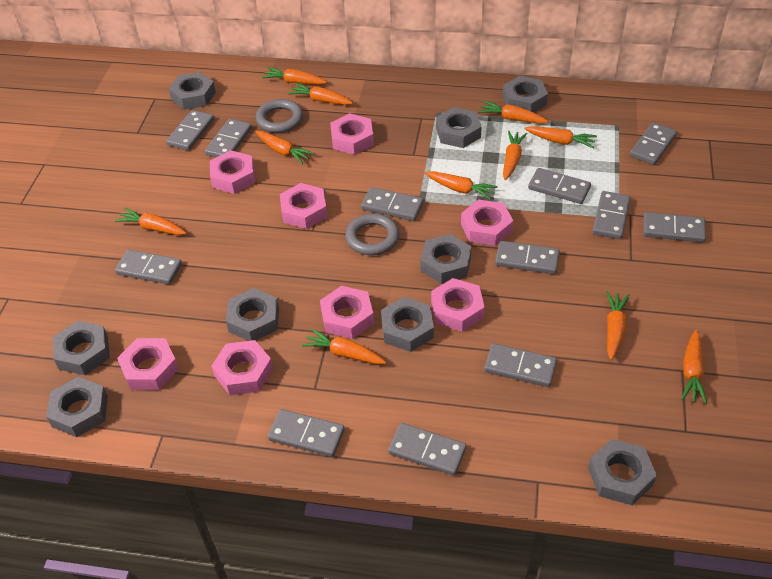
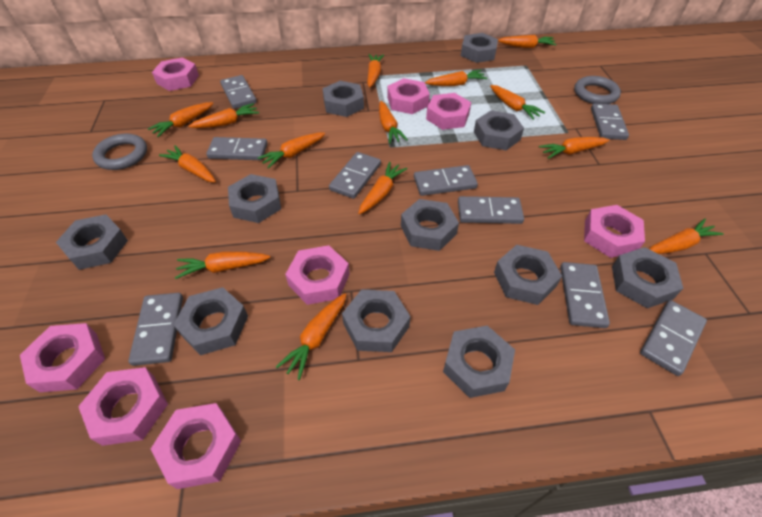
grey domino: 12 -> 9
grey nut: 9 -> 11
orange carrot: 11 -> 14

